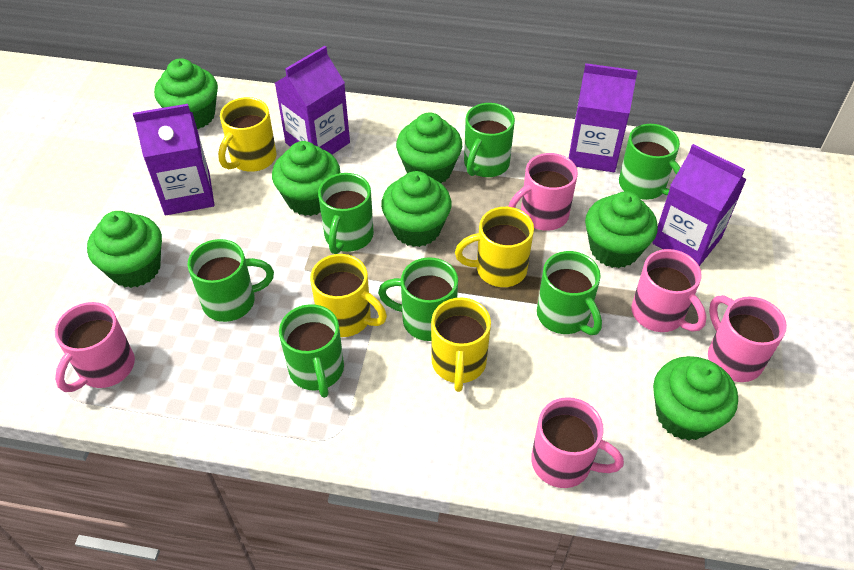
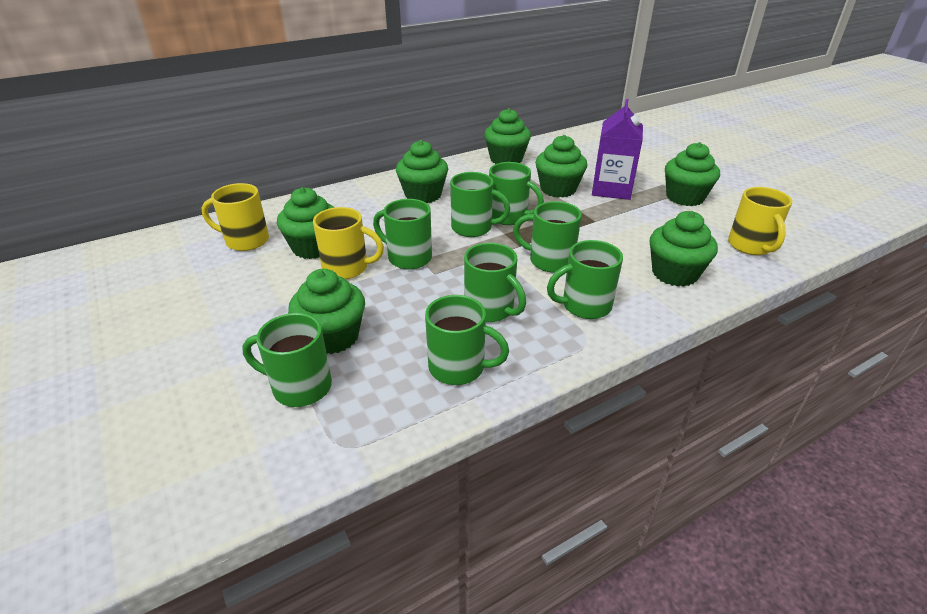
green mug: 7 -> 8
pink mug: 5 -> 0
purple carton: 4 -> 1
yellow mug: 4 -> 3

